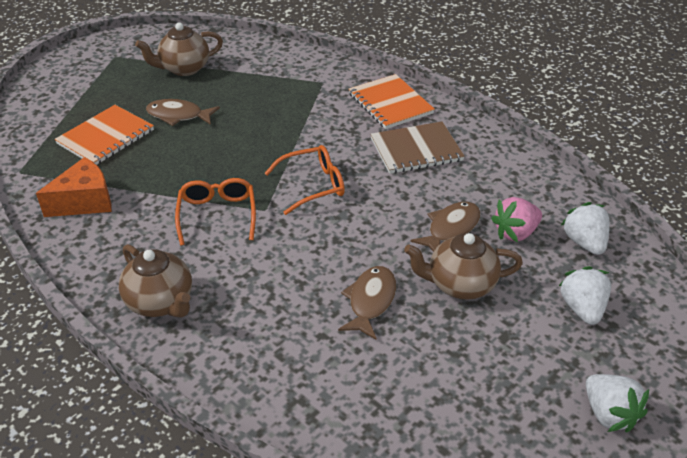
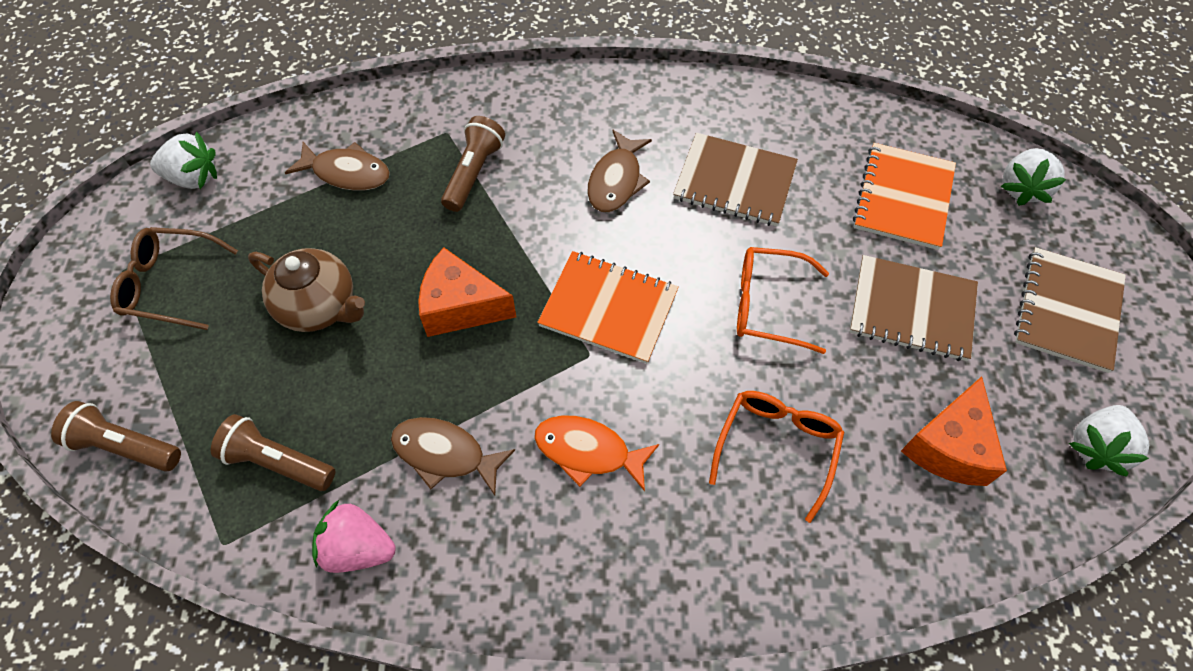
brown flashlight: 0 -> 3
brown glasses: 0 -> 1
brown notebook: 1 -> 3
brown teapot: 3 -> 1
orange cheese: 1 -> 2
orange fish: 0 -> 1

